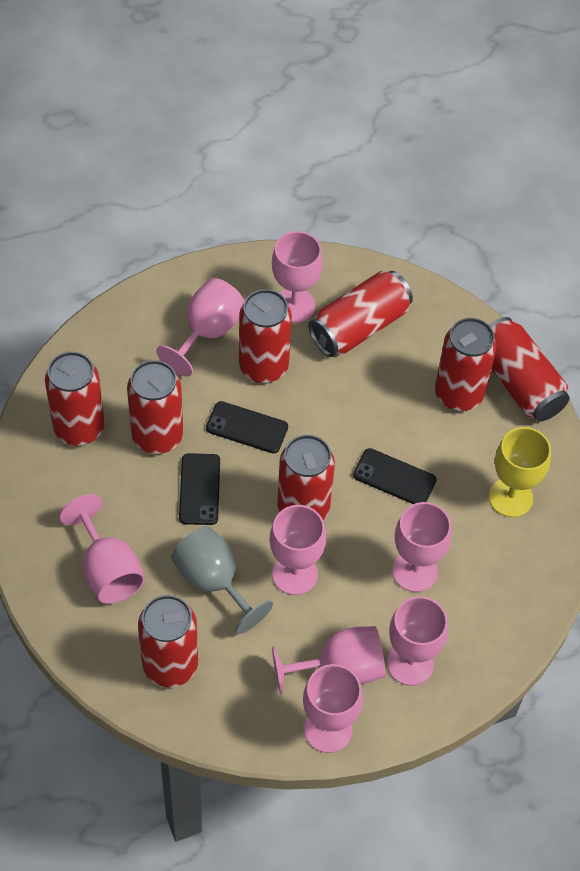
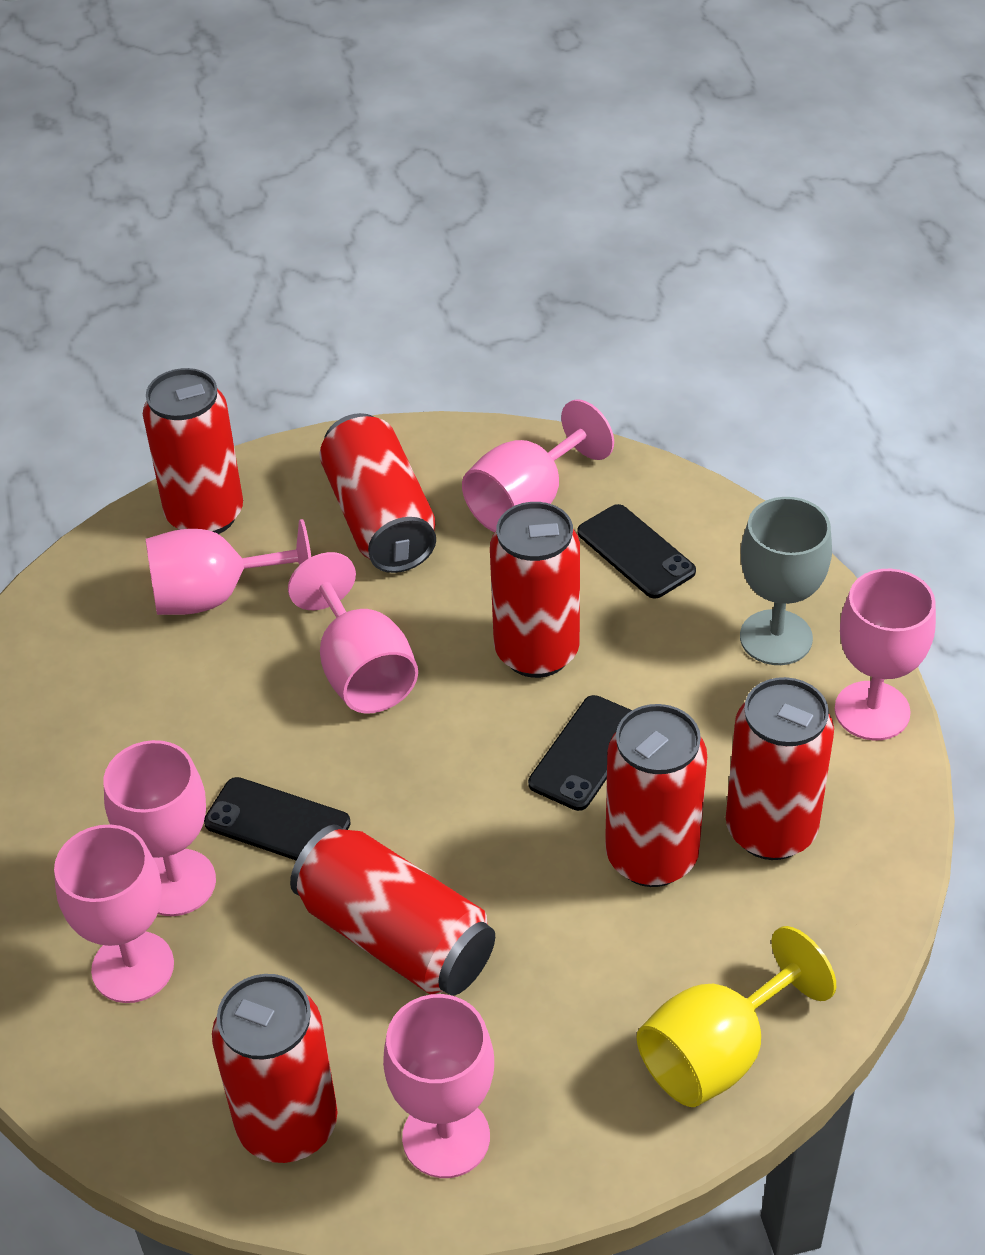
pink goblet: 8 -> 7
red can: 8 -> 7

